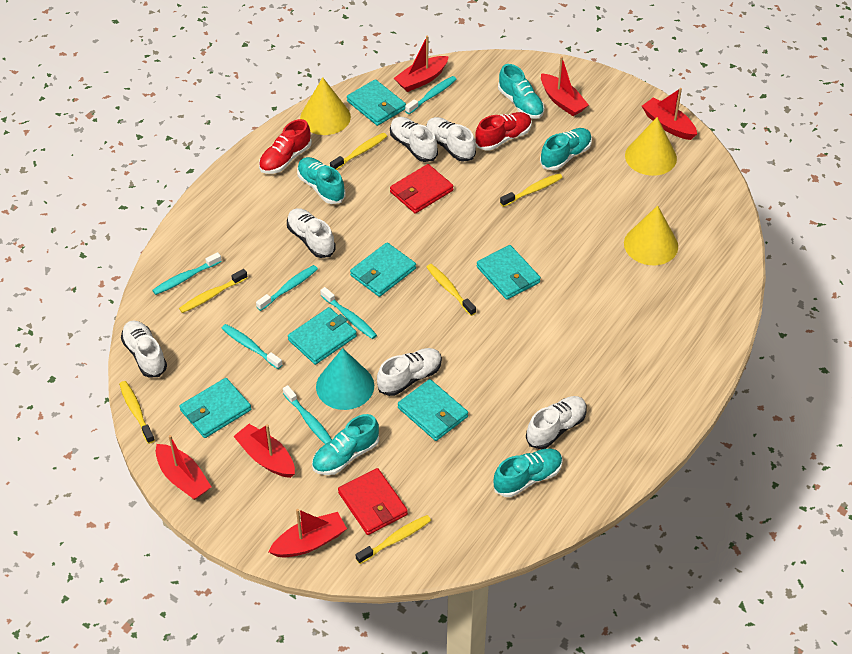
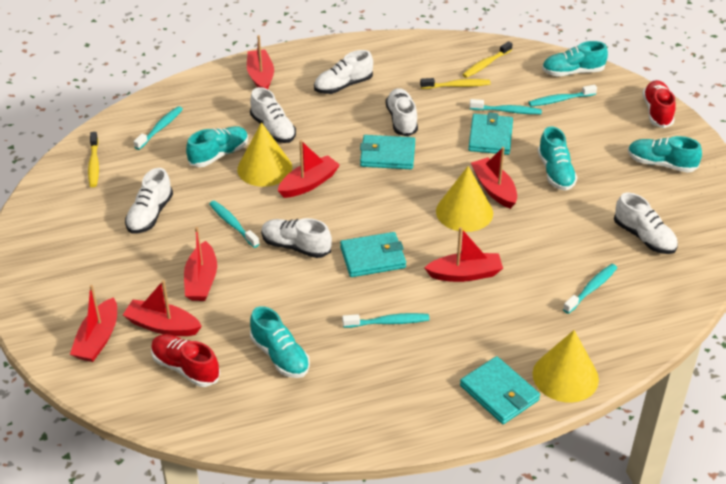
red boat: 6 -> 7
red wallet: 2 -> 0
turquoise cone: 1 -> 0
turquoise wallet: 6 -> 4
yellow toothbrush: 6 -> 3

